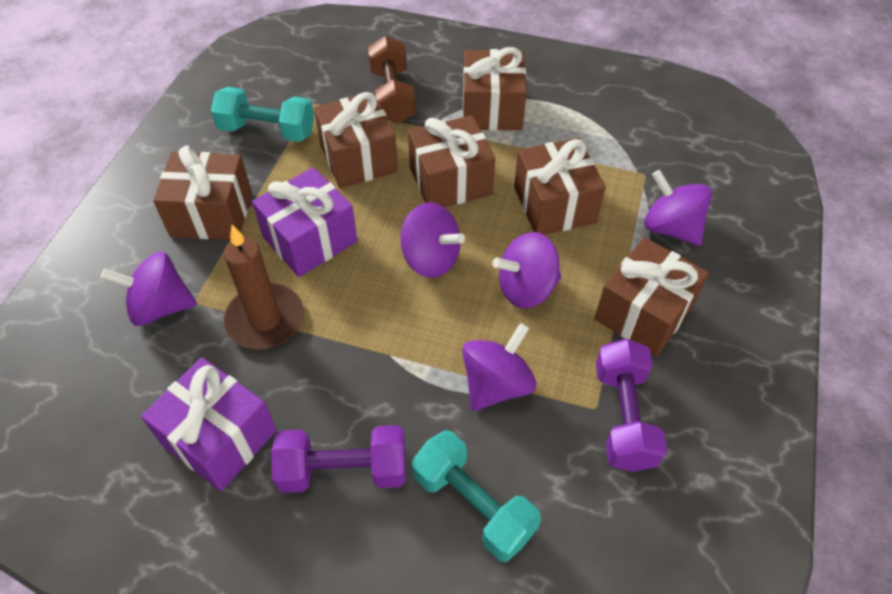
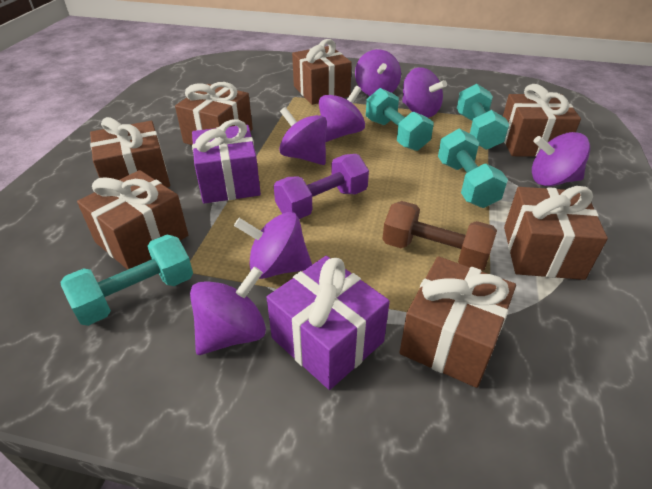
brown candle: 1 -> 0
brown gift: 6 -> 7
purple dumbbell: 2 -> 1
purple spinning top: 5 -> 7
turquoise dumbbell: 2 -> 4

